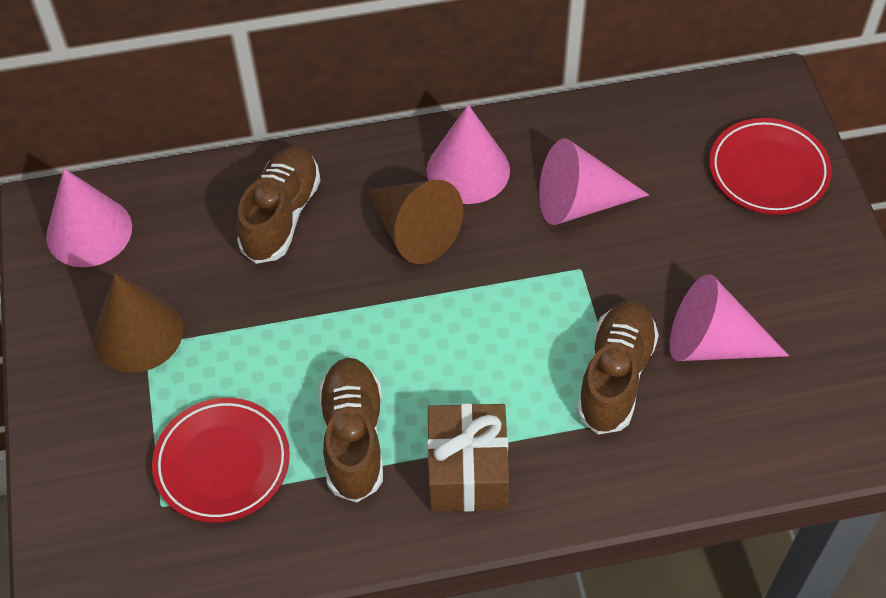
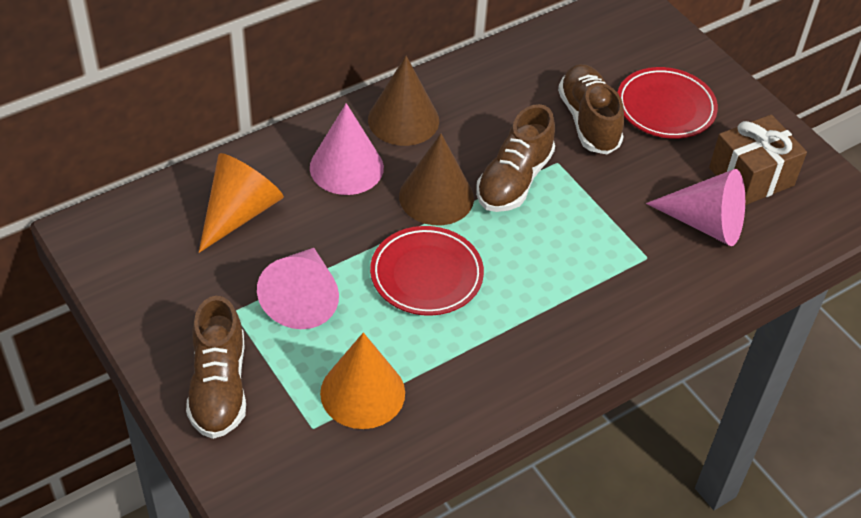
orange cone: 0 -> 2
pink cone: 4 -> 3

